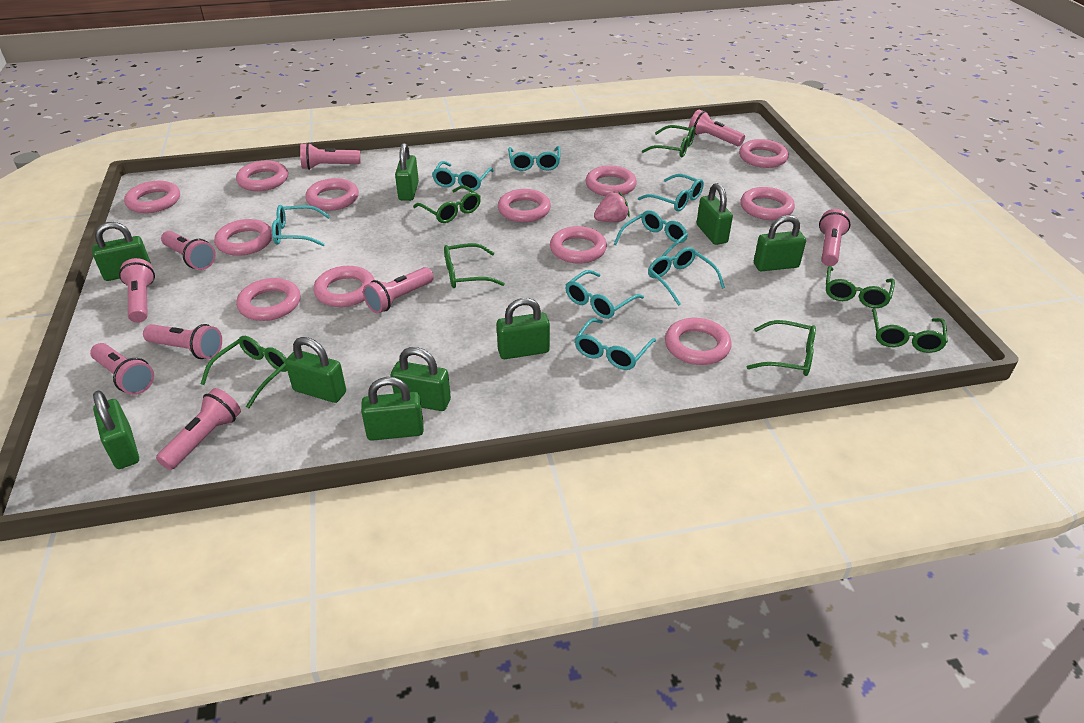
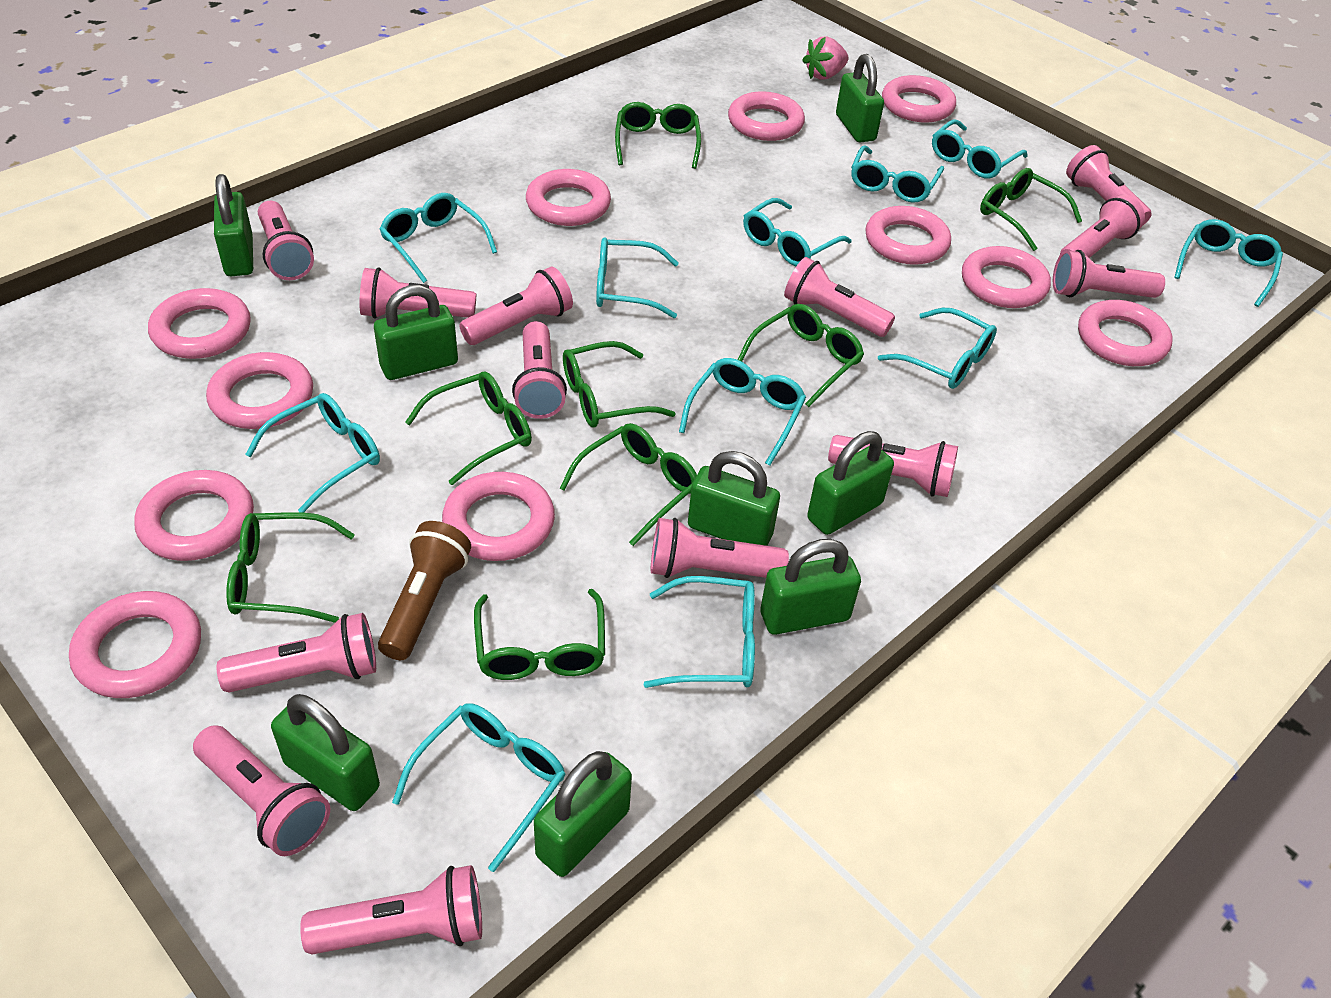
brown flashlight: 0 -> 1
green glasses: 7 -> 8
green padlock: 9 -> 8
pink flashlight: 9 -> 13
pink ring: 12 -> 11
turquoise glasses: 8 -> 11

